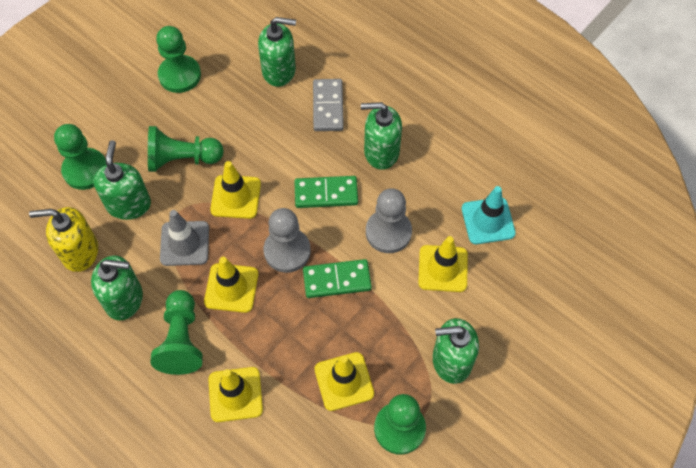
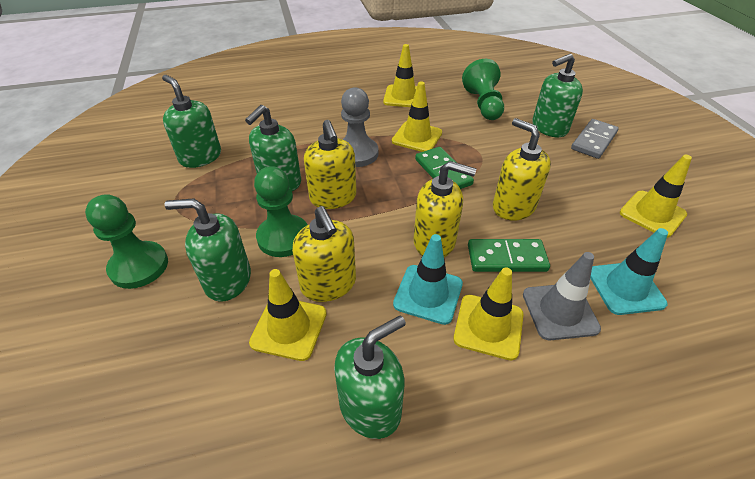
green pawn: 5 -> 3
grey pawn: 2 -> 1
turquoise traffic cone: 1 -> 2
yellow soap dispenser: 1 -> 4

